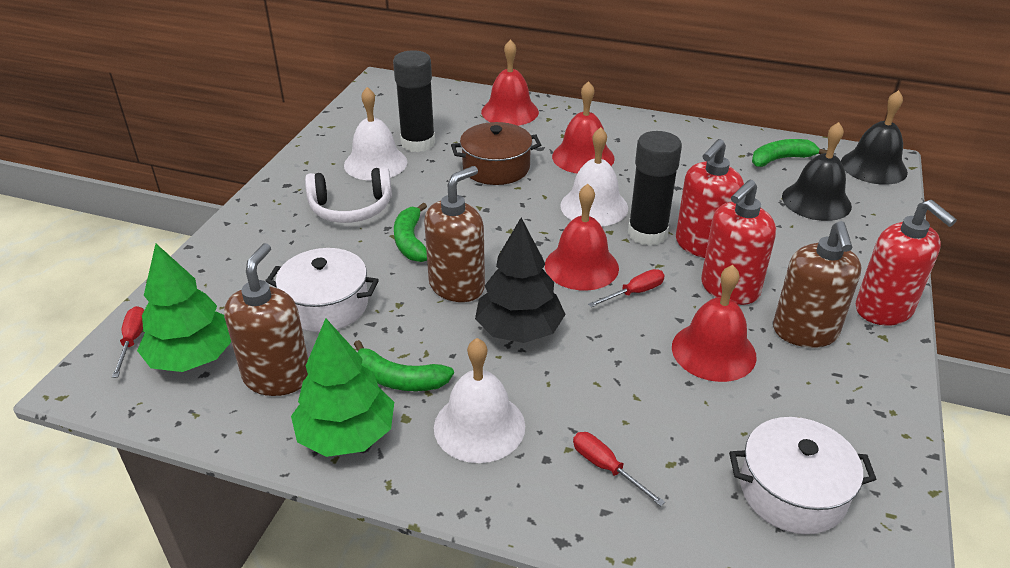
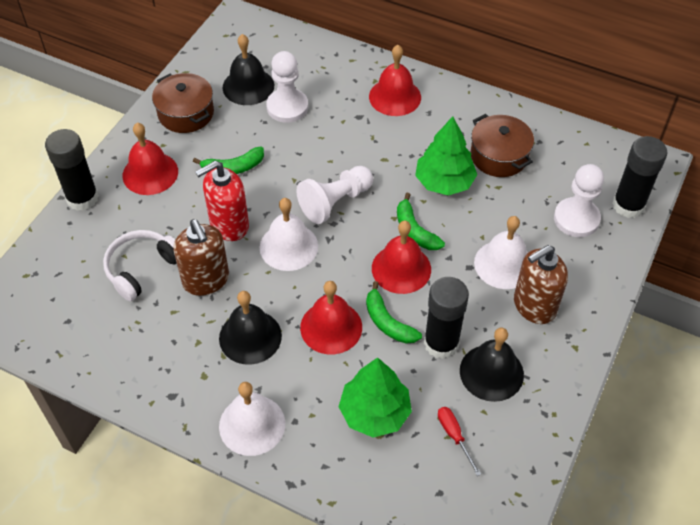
black bell: 2 -> 3
black glue stick: 2 -> 3
black tree: 1 -> 0
brown pot: 1 -> 2
brown soap dispenser: 3 -> 2
red screwdriver: 3 -> 1
red soap dispenser: 3 -> 1
white pawn: 0 -> 3
white pot: 2 -> 0

